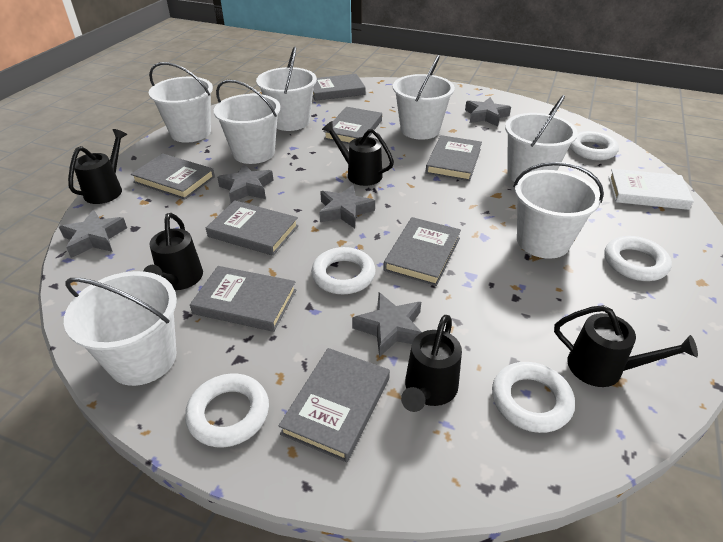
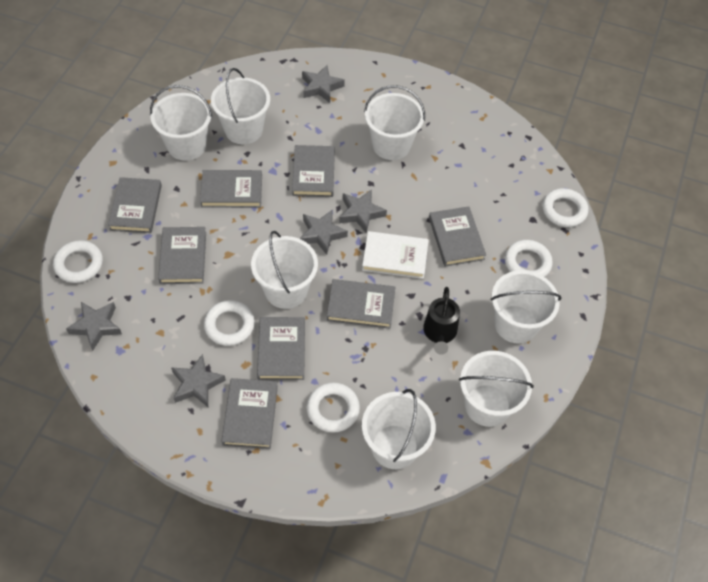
black watering can: 5 -> 1

